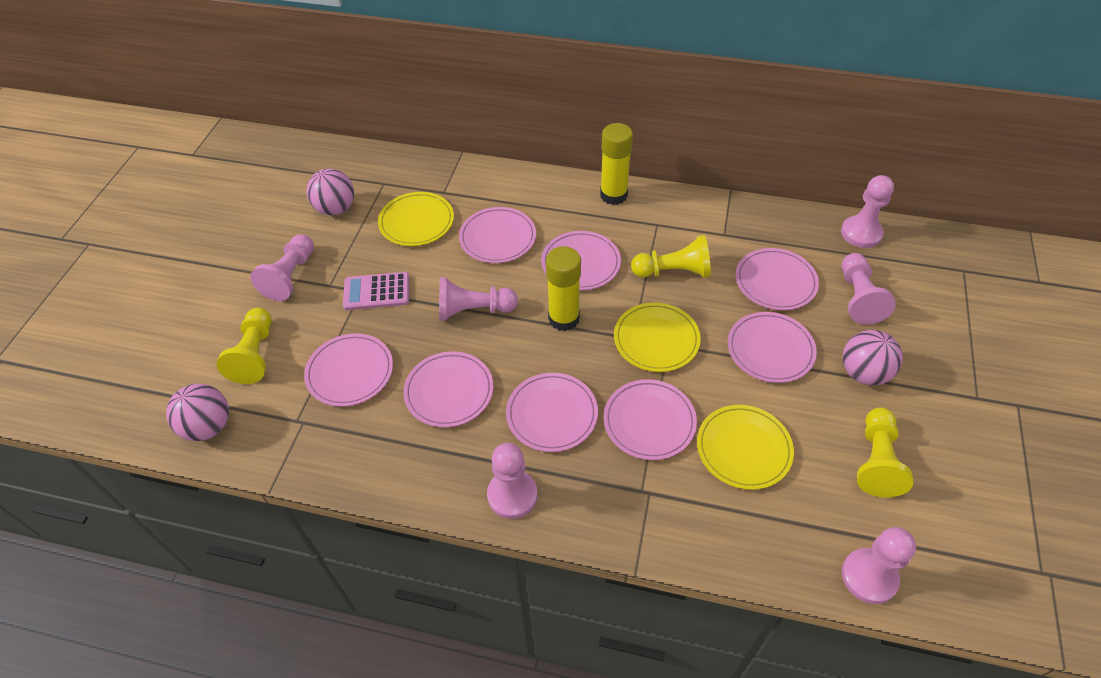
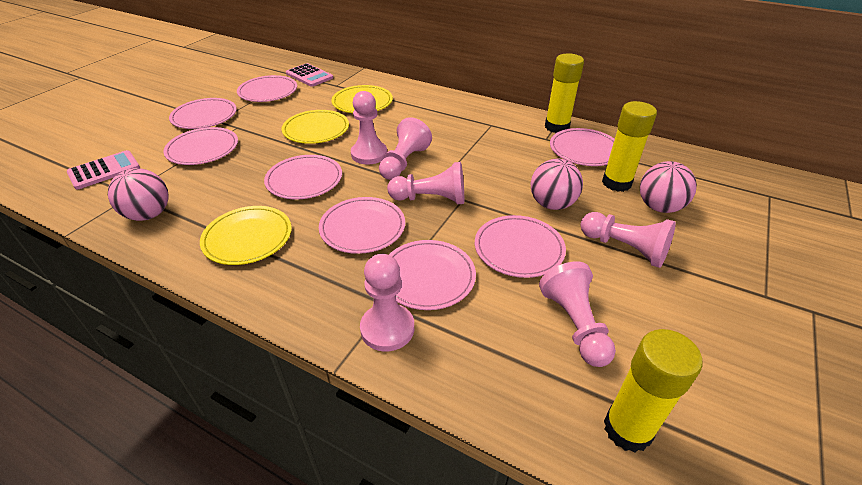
pink calculator: 1 -> 2
yellow glue stick: 2 -> 3
yellow pawn: 3 -> 0

